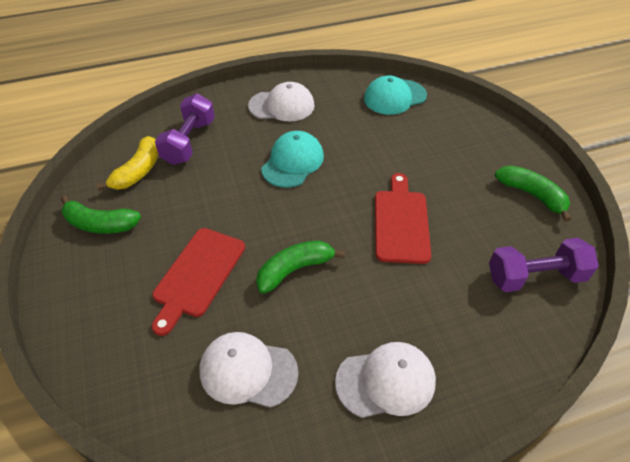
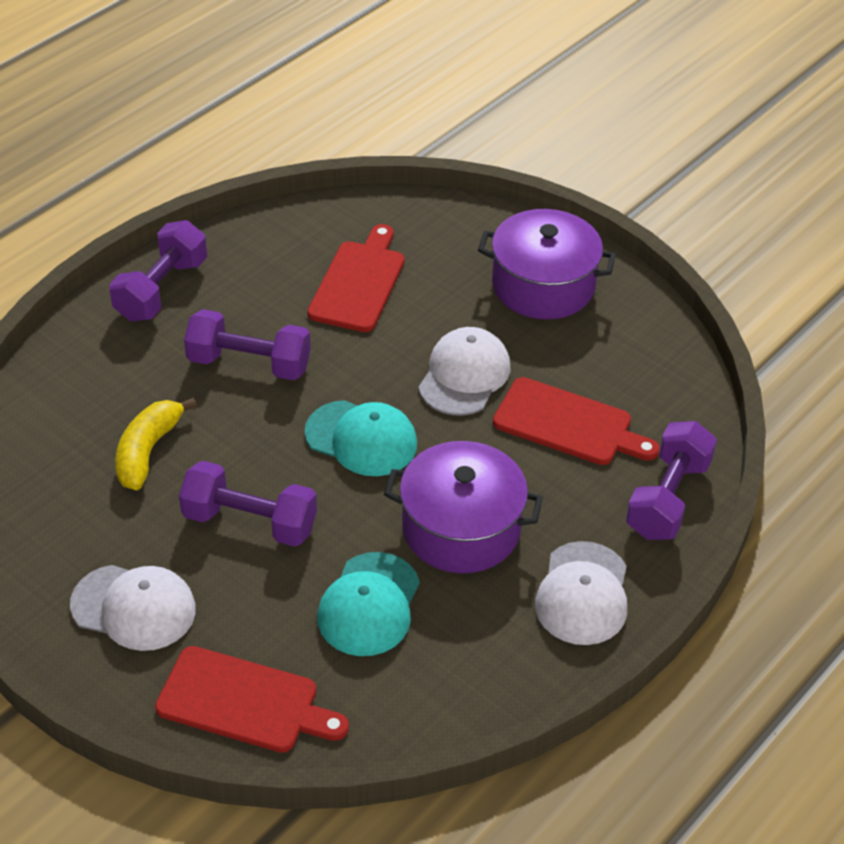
green banana: 3 -> 0
purple dumbbell: 2 -> 4
purple pot: 0 -> 2
red cutting board: 2 -> 3

